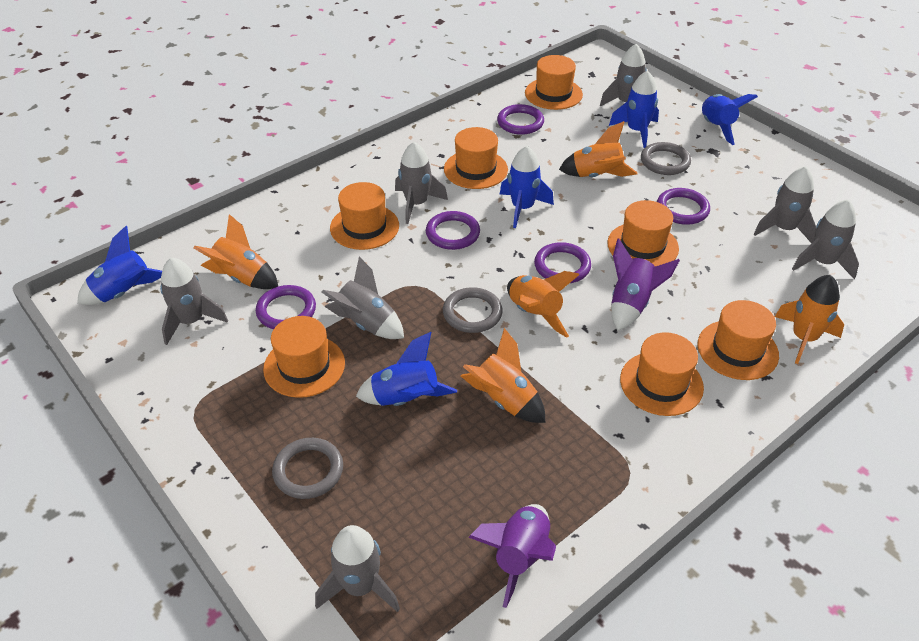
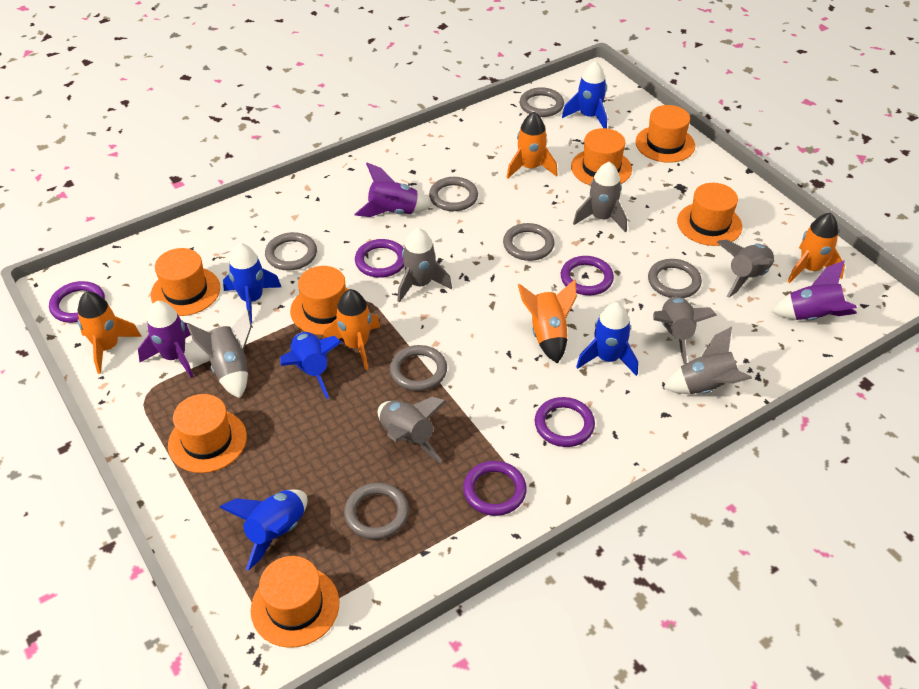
grey ring: 3 -> 7
purple rocket: 2 -> 3

